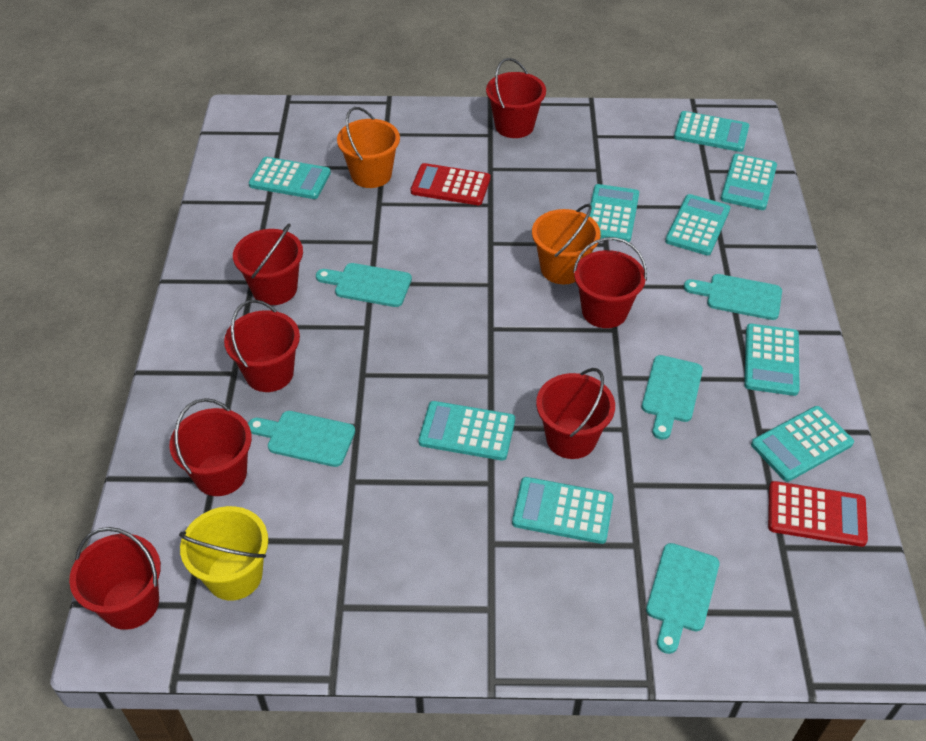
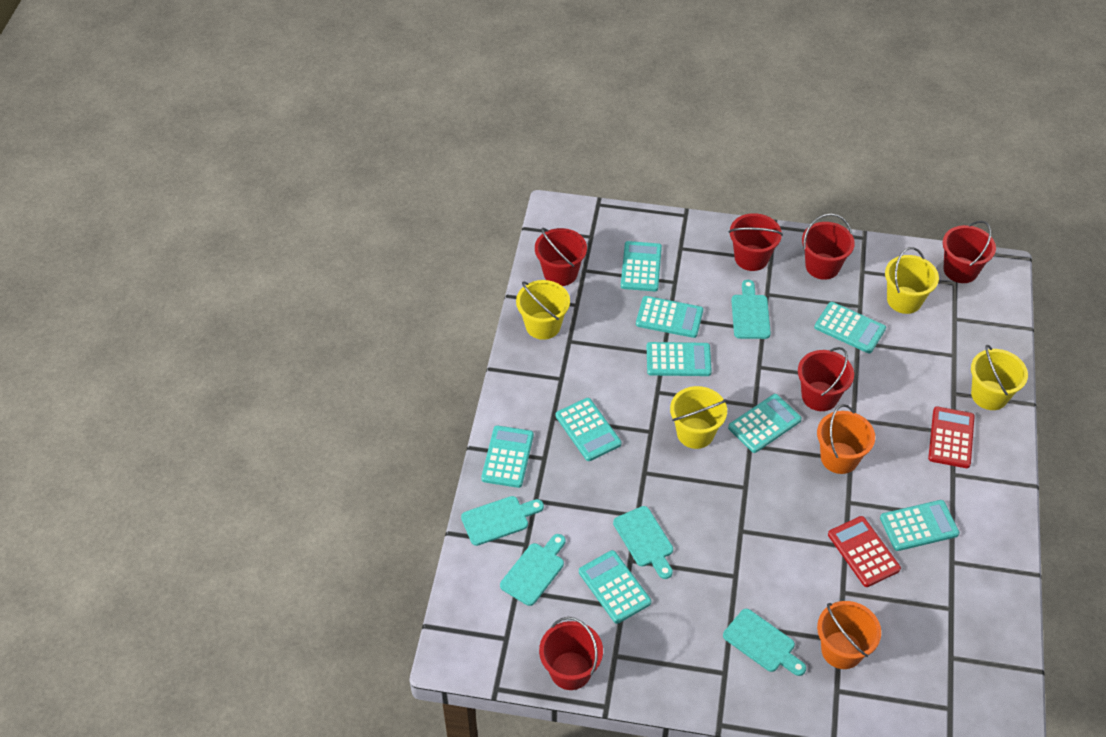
red bucket: 7 -> 6
yellow bucket: 1 -> 4

